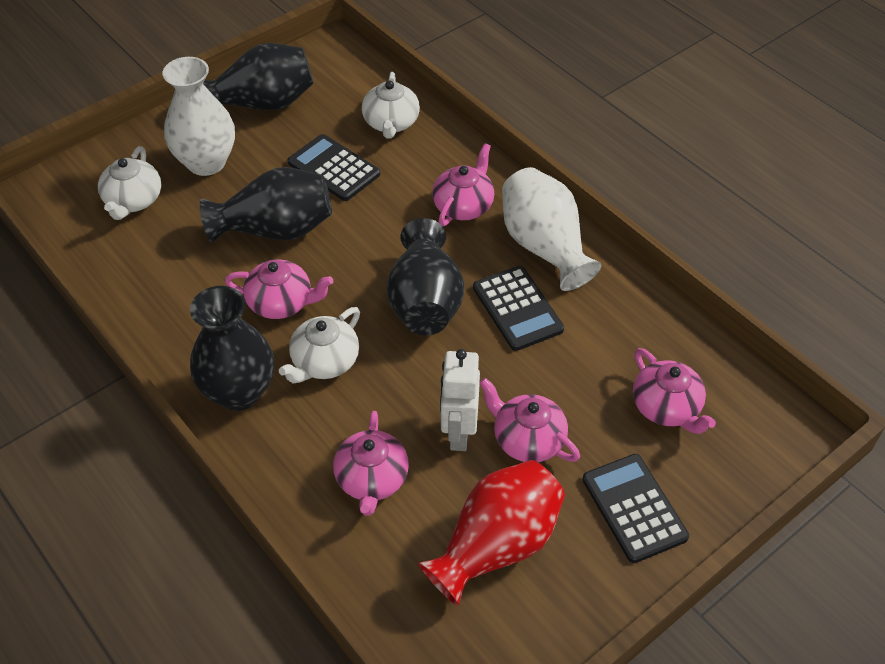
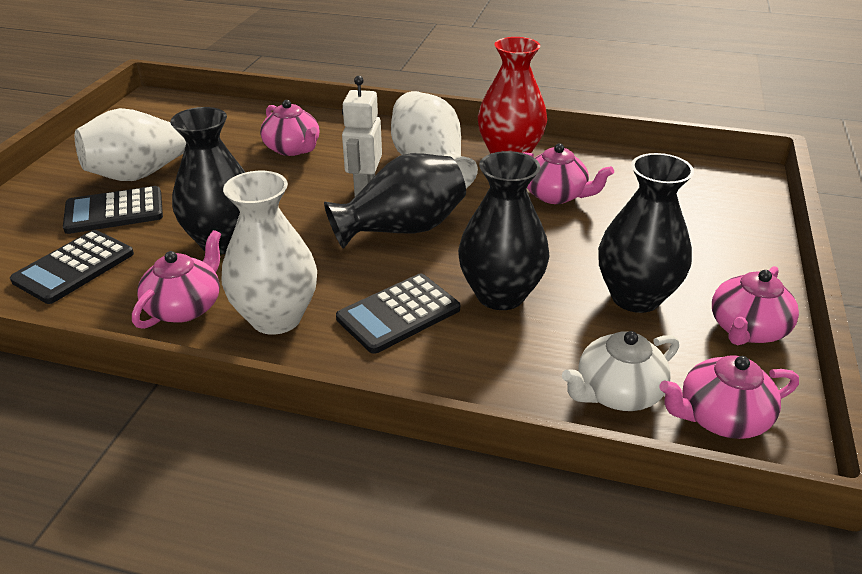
white teapot: 3 -> 1
white vase: 2 -> 3

